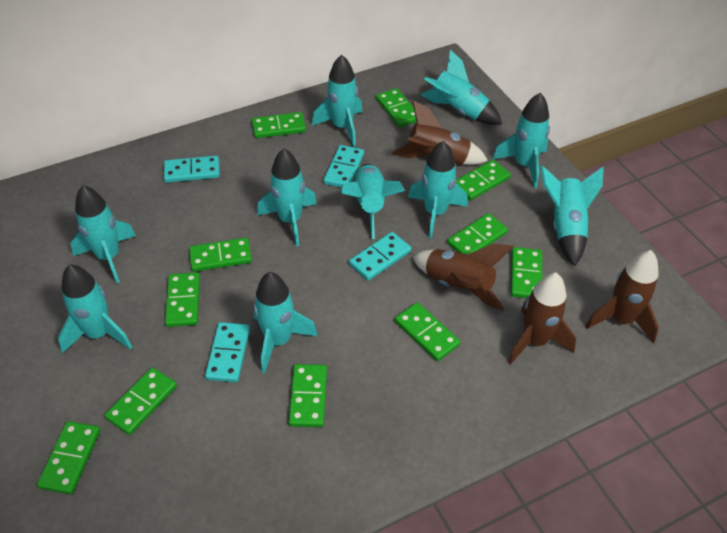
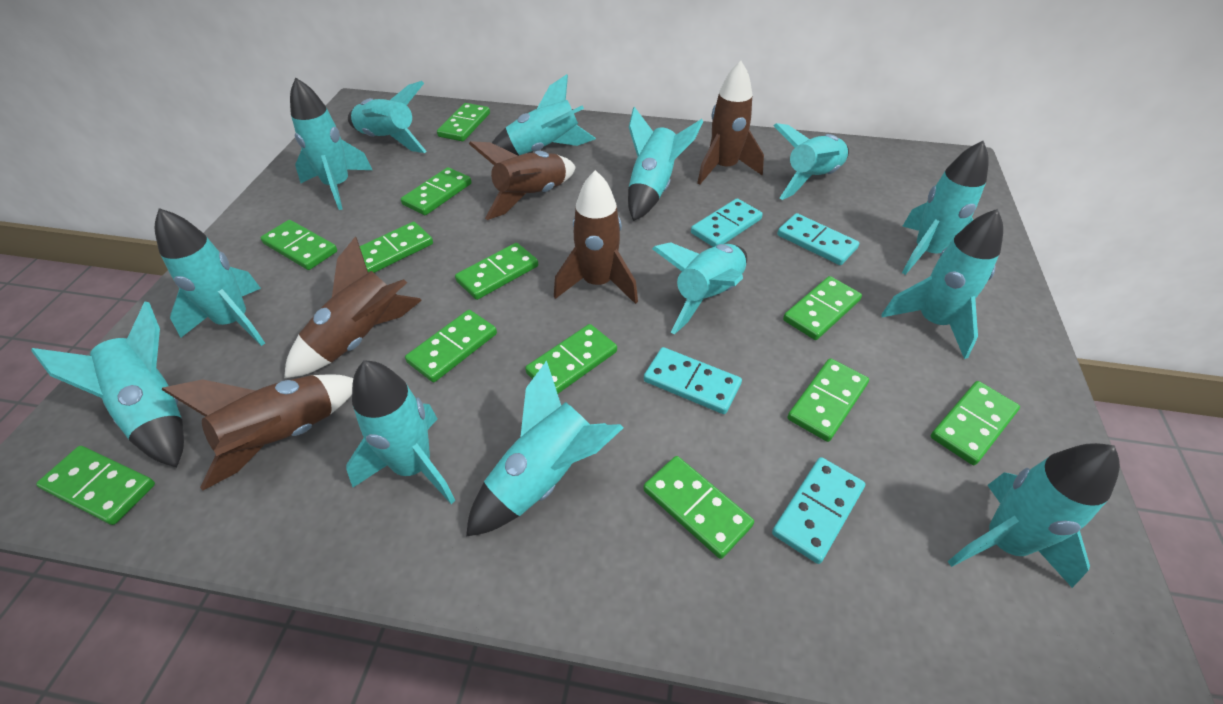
brown rocket: 4 -> 5
green domino: 11 -> 12
turquoise rocket: 10 -> 13

